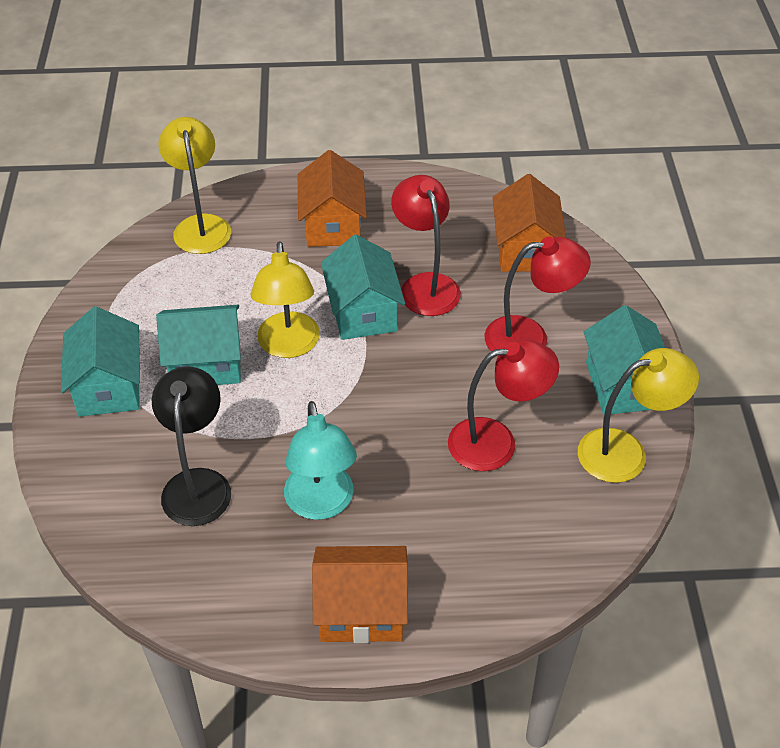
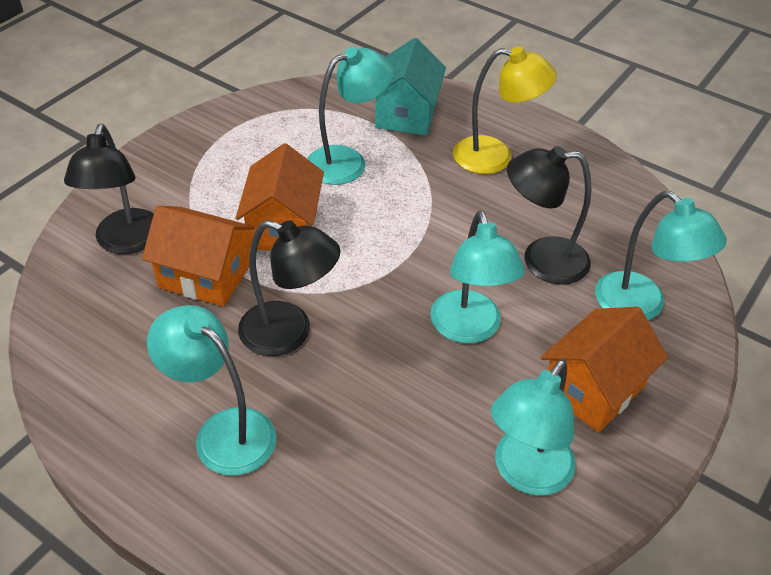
black lamp: 1 -> 3
red lamp: 3 -> 0
turquoise house: 4 -> 1
turquoise lamp: 1 -> 5
yellow lamp: 3 -> 1

